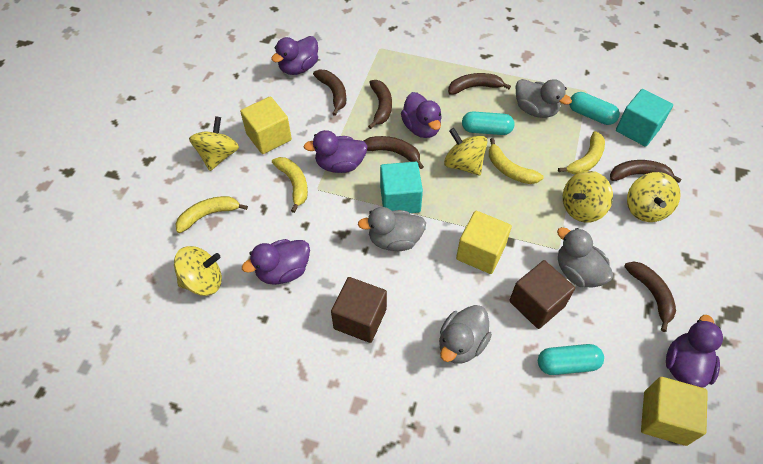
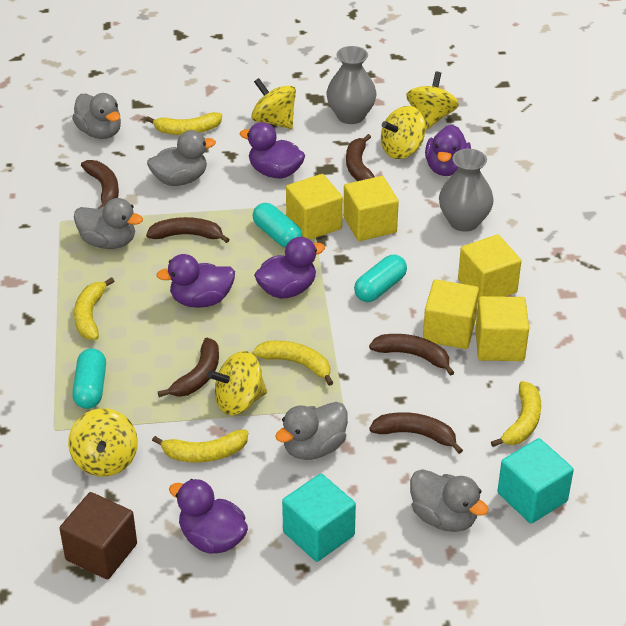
brown cube: 2 -> 1
grey duck: 4 -> 5
grey vase: 0 -> 2
yellow banana: 4 -> 5
yellow cube: 3 -> 5

